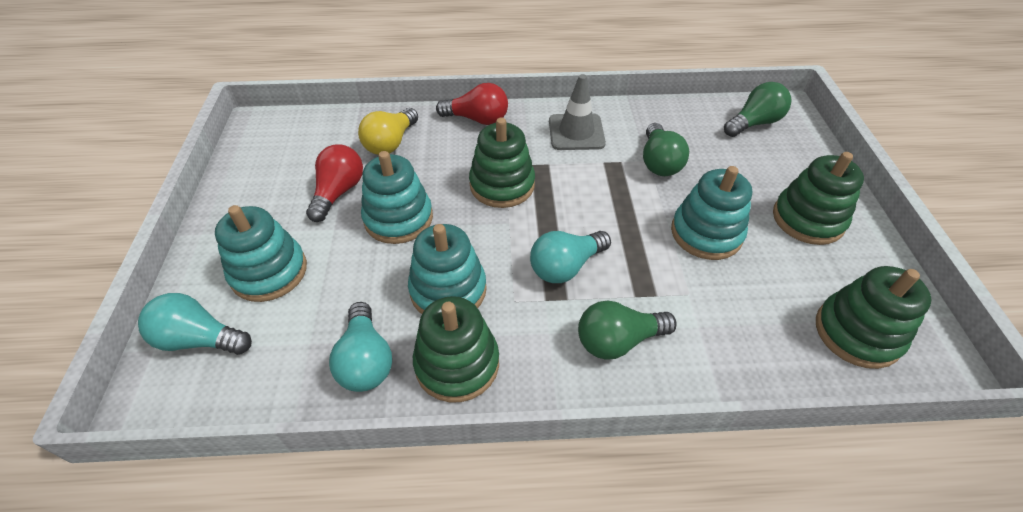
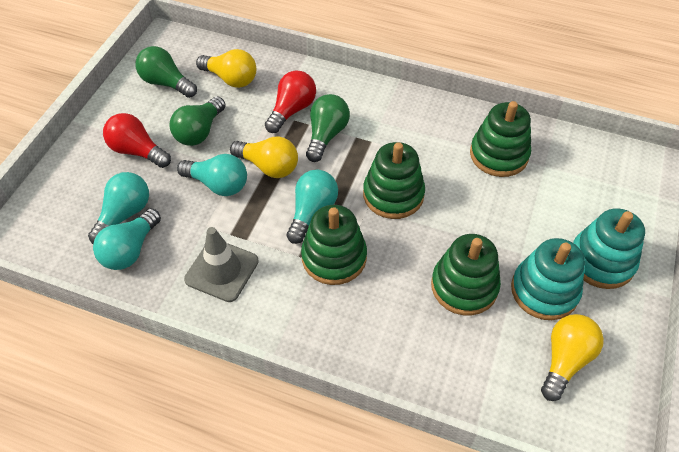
turquoise light bulb: 3 -> 4
turquoise stacking toy: 4 -> 2
yellow light bulb: 1 -> 3

